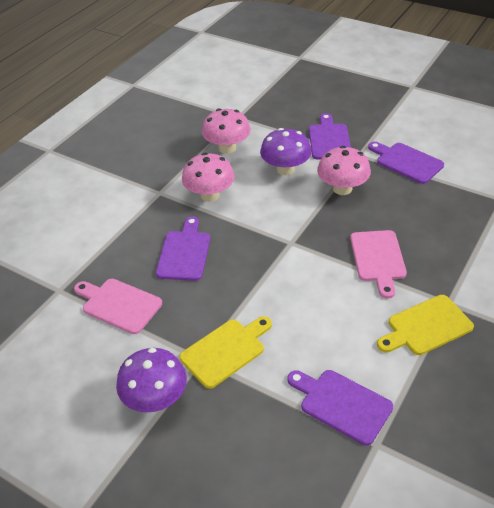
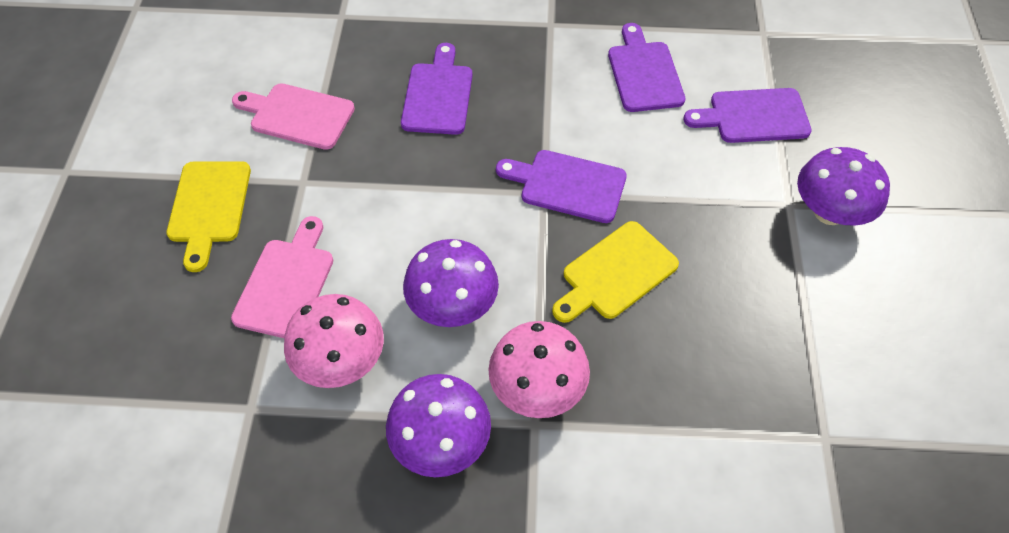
pink mushroom: 3 -> 2
purple mushroom: 2 -> 3

